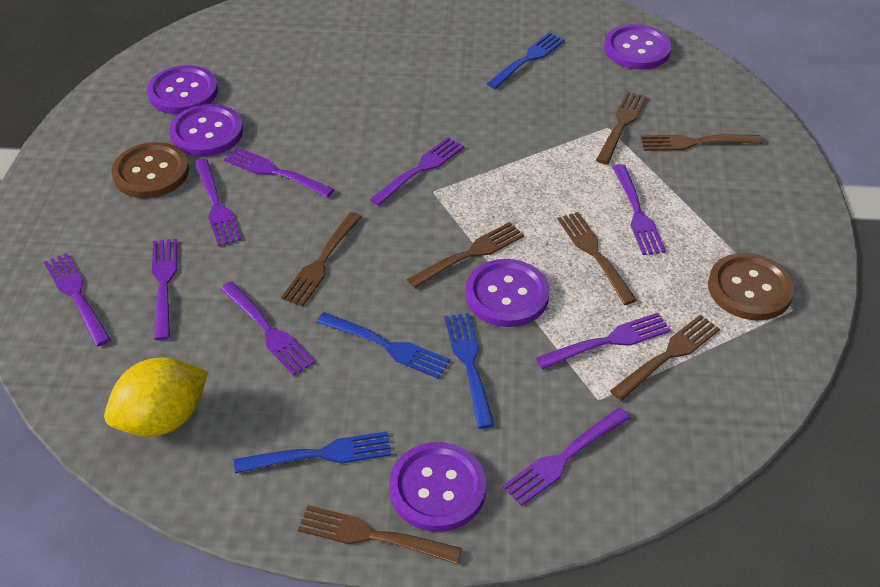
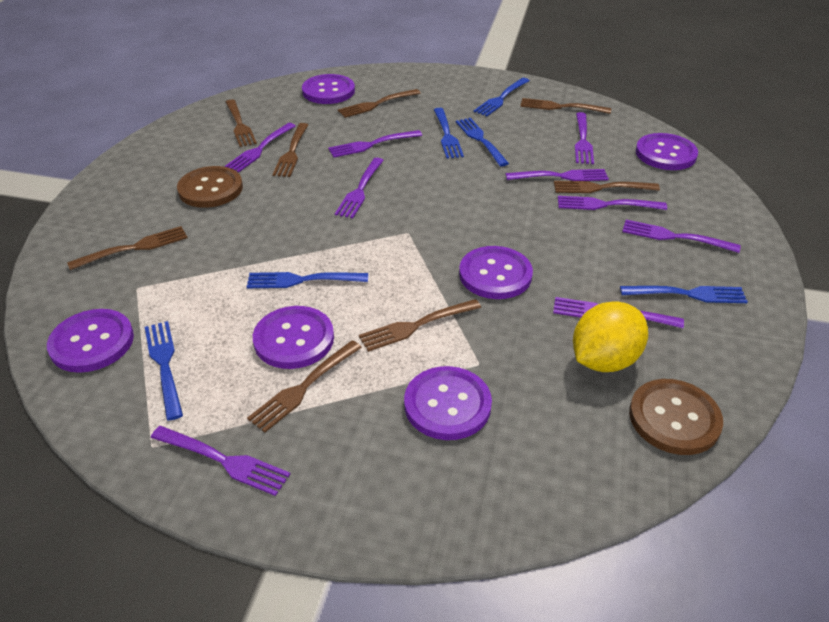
blue fork: 4 -> 6
brown fork: 7 -> 8
purple button: 5 -> 6

